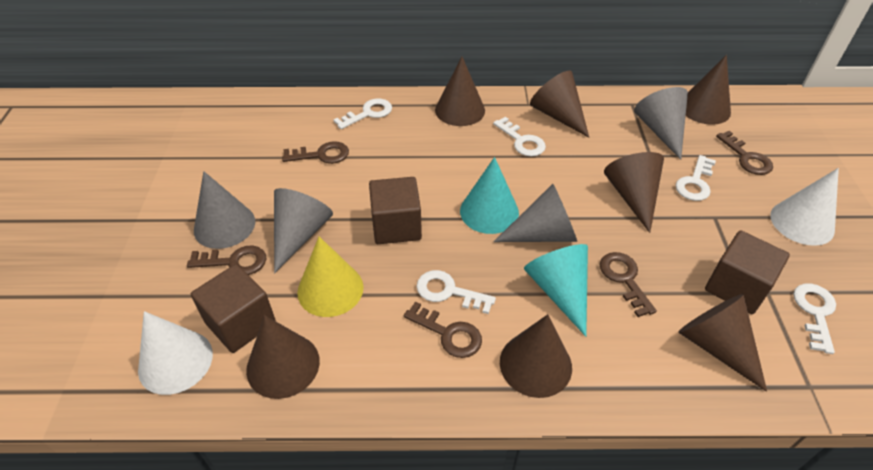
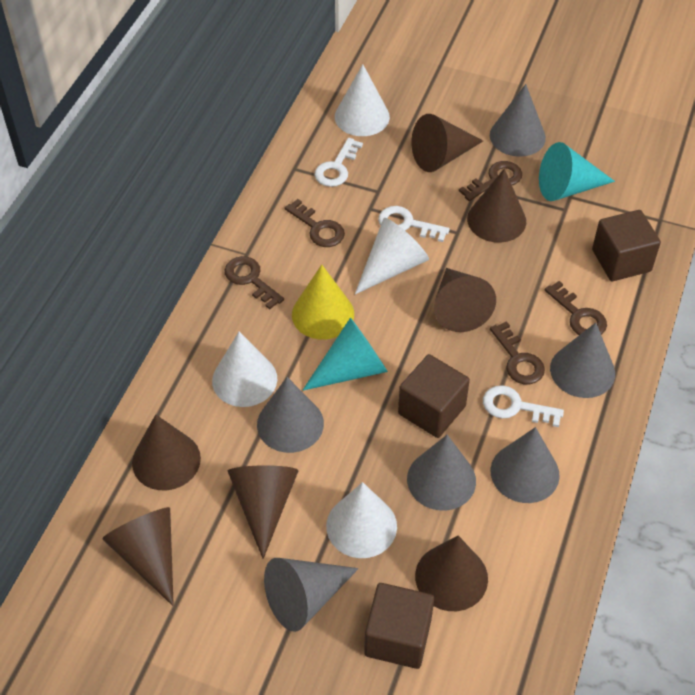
grey cone: 4 -> 6
white cone: 2 -> 4
white key: 5 -> 3

